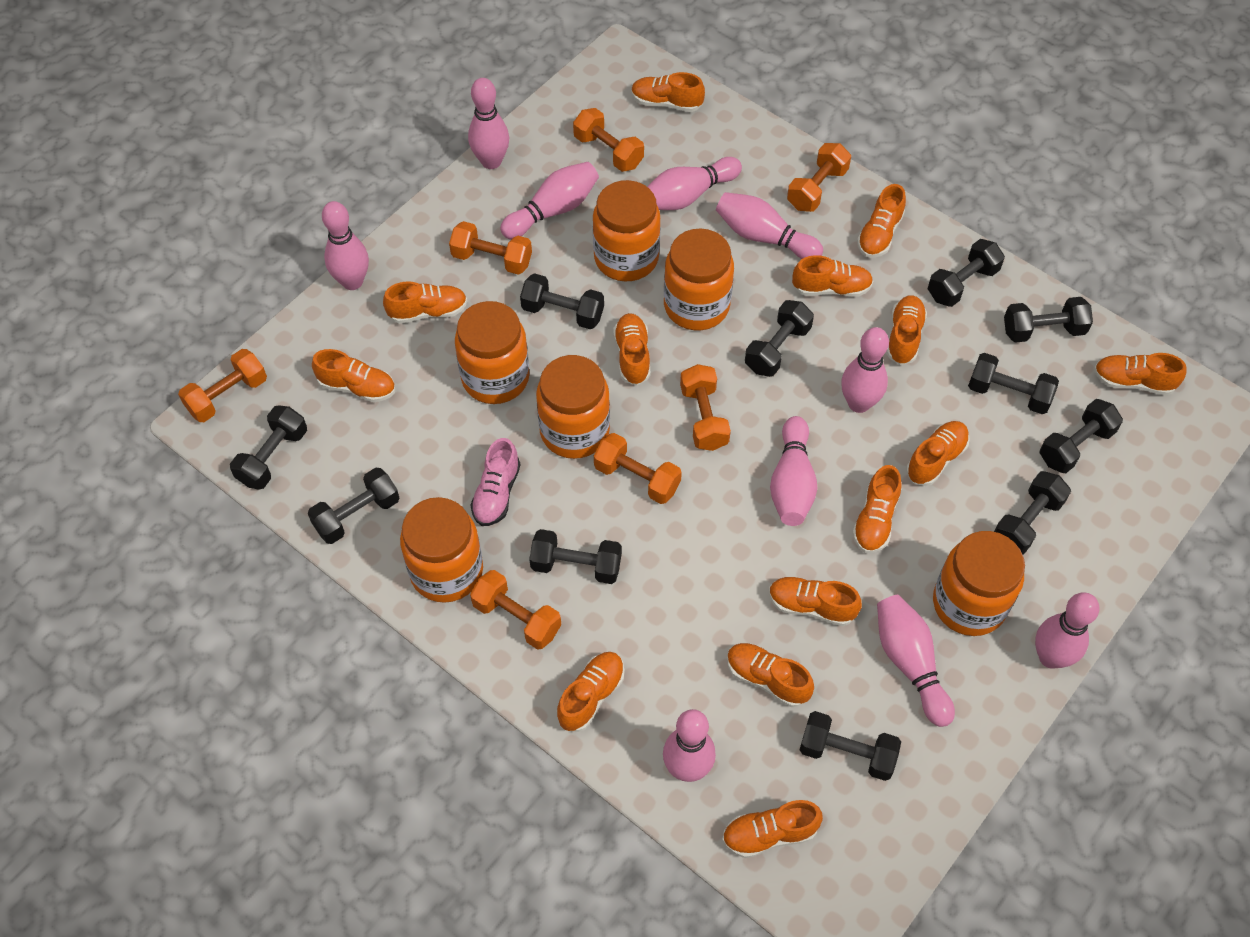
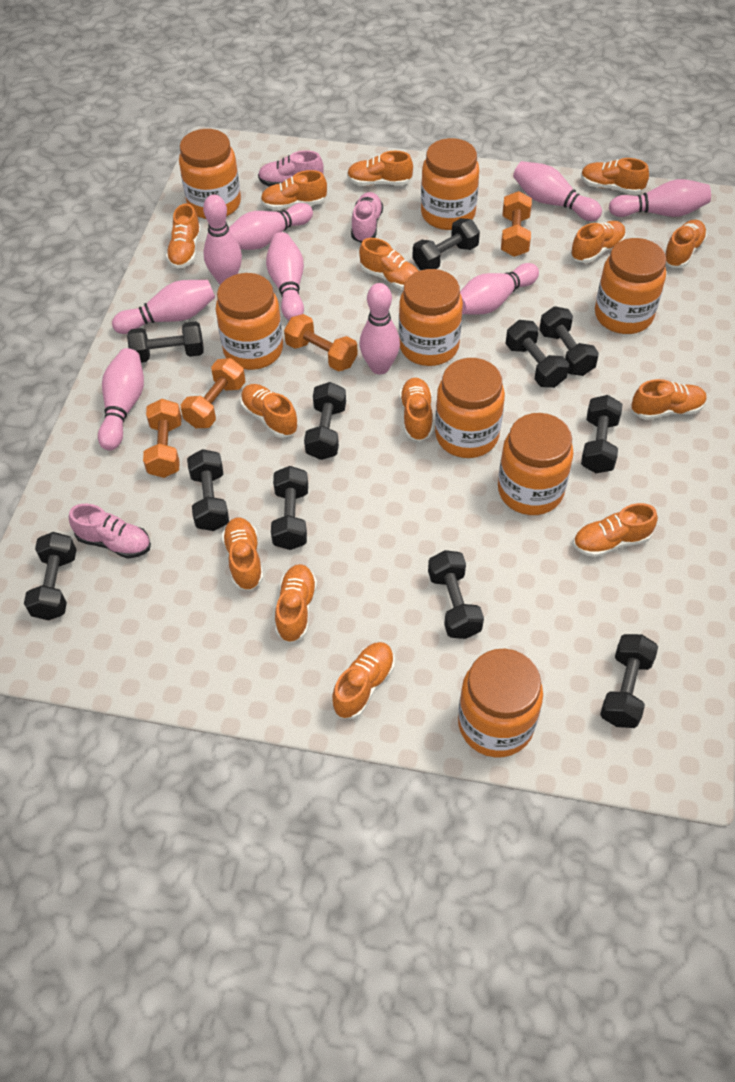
orange dumbbell: 7 -> 4
orange jar: 6 -> 8
pink bowling pin: 10 -> 9
pink shoe: 1 -> 3

